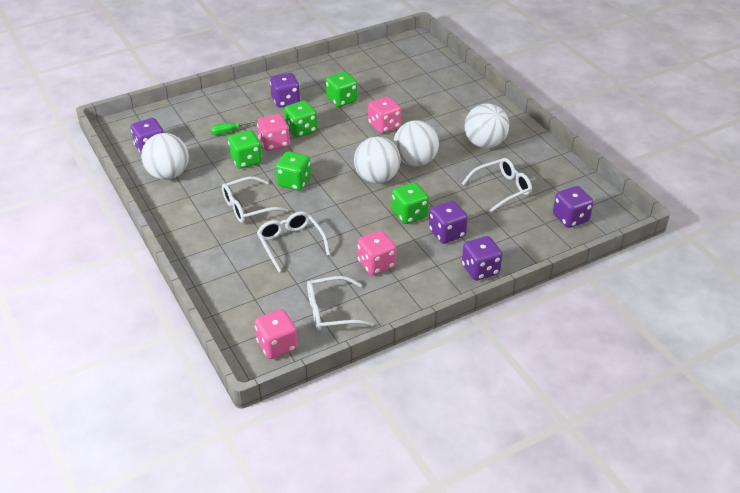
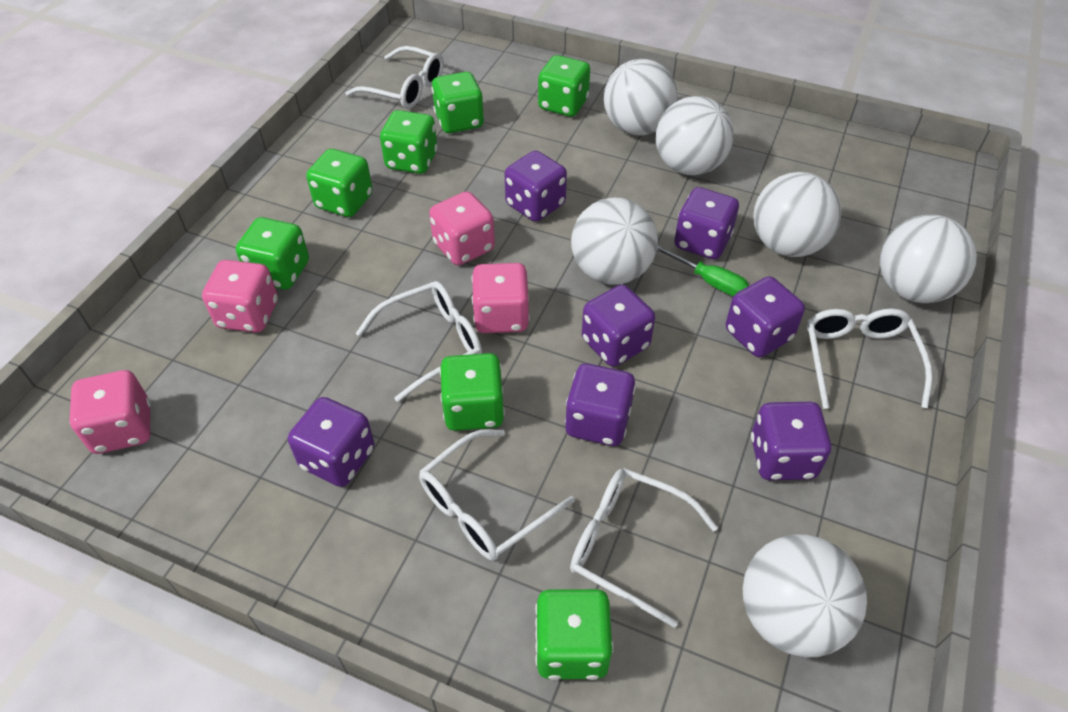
green dice: 5 -> 7
purple dice: 5 -> 7
white ball: 4 -> 6
white glasses: 4 -> 5

